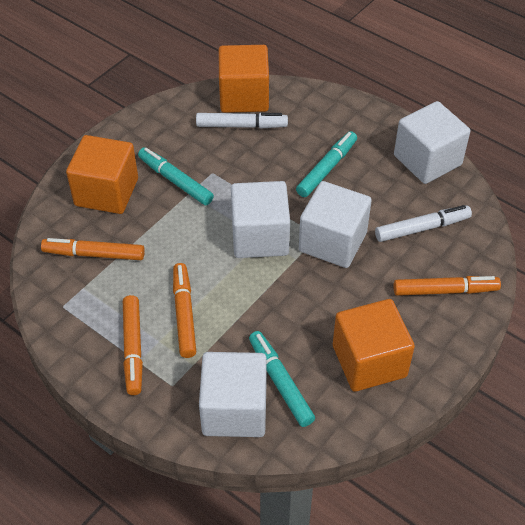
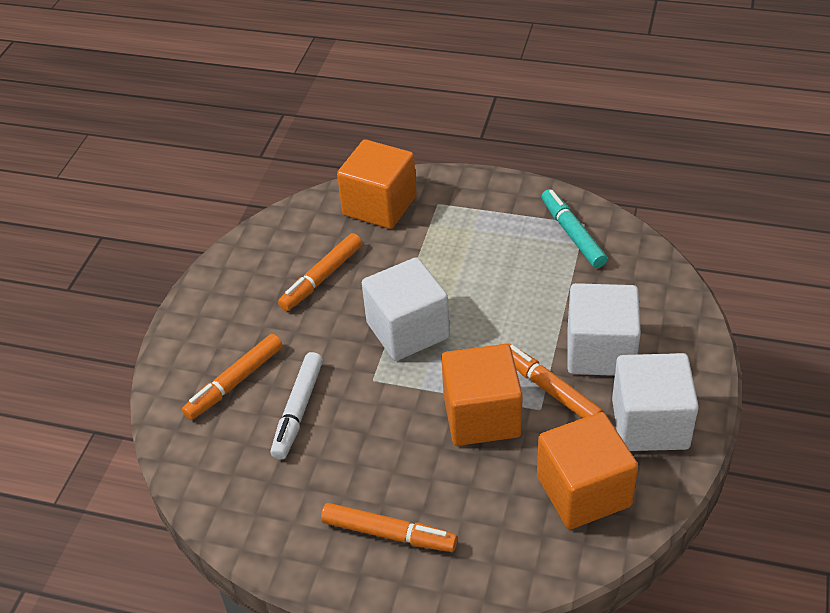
turquoise marker: 3 -> 1
white cube: 4 -> 3
white marker: 2 -> 1

